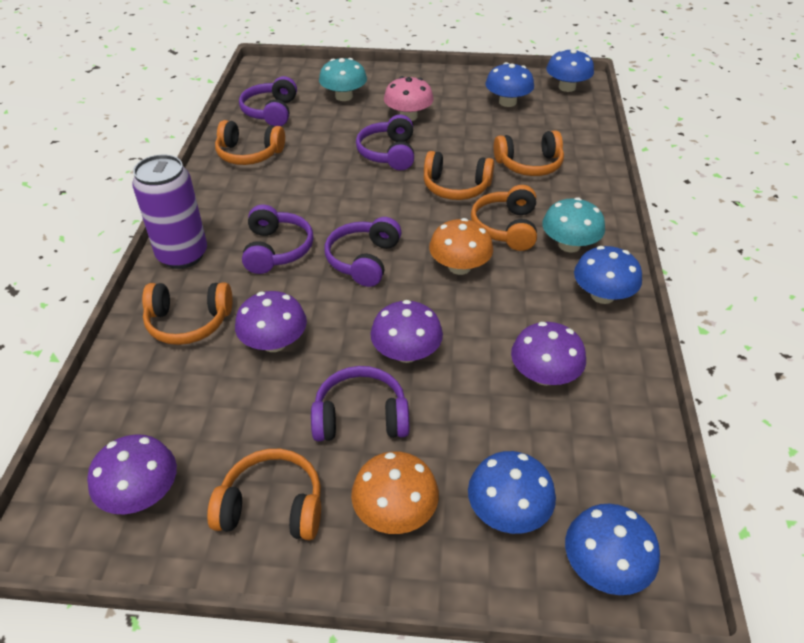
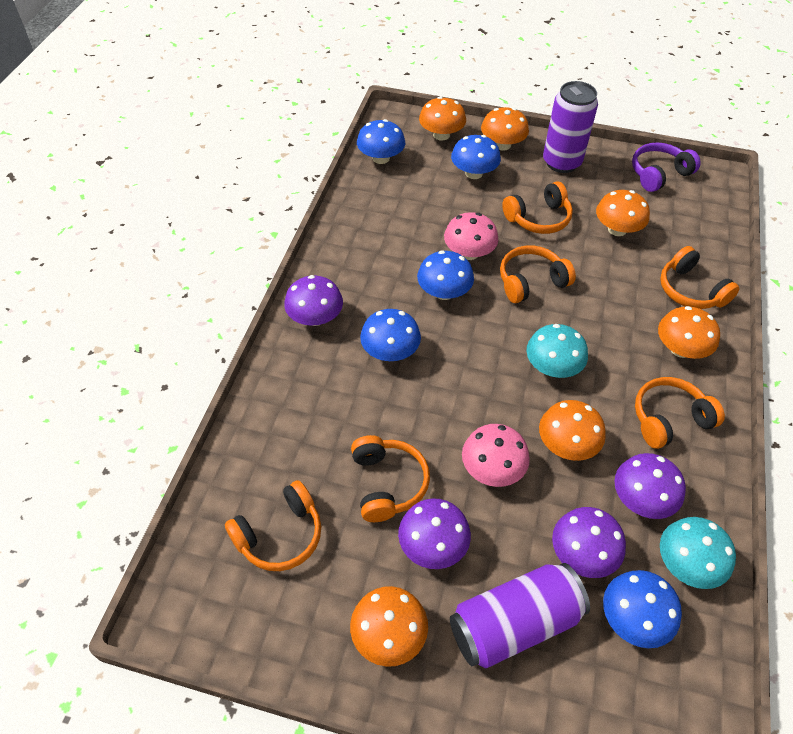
orange mushroom: 2 -> 6
pink mushroom: 1 -> 2
purple can: 1 -> 2
purple headphones: 5 -> 1

